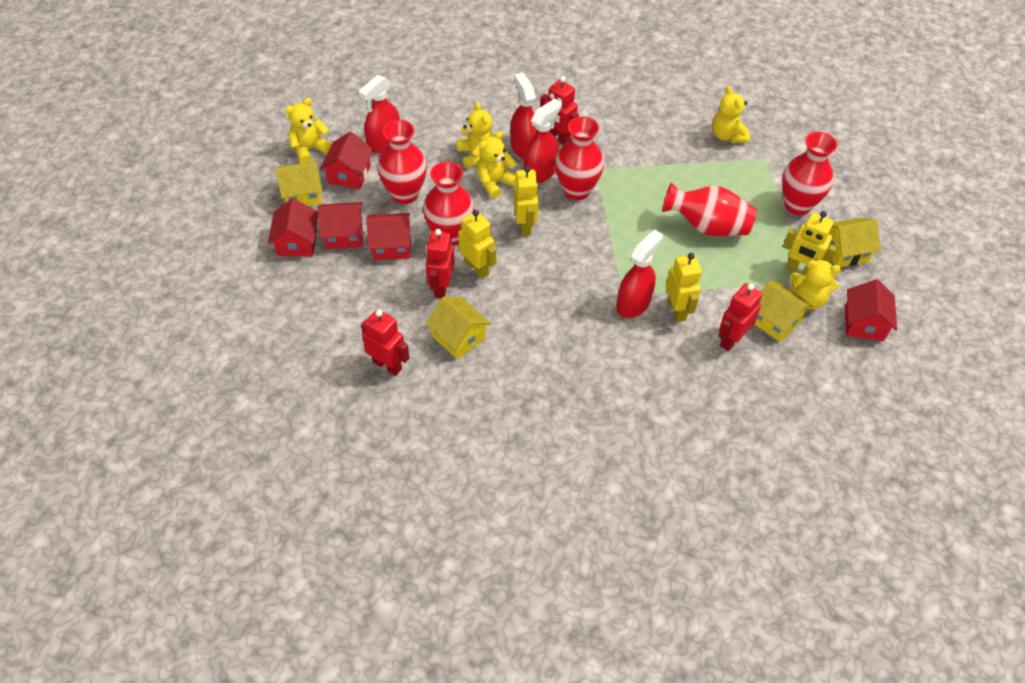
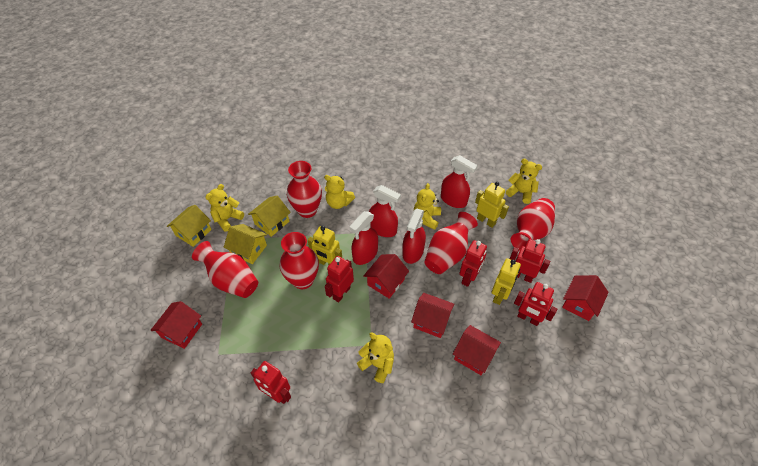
red robot: 4 -> 5
yellow house: 4 -> 3
yellow robot: 4 -> 3

